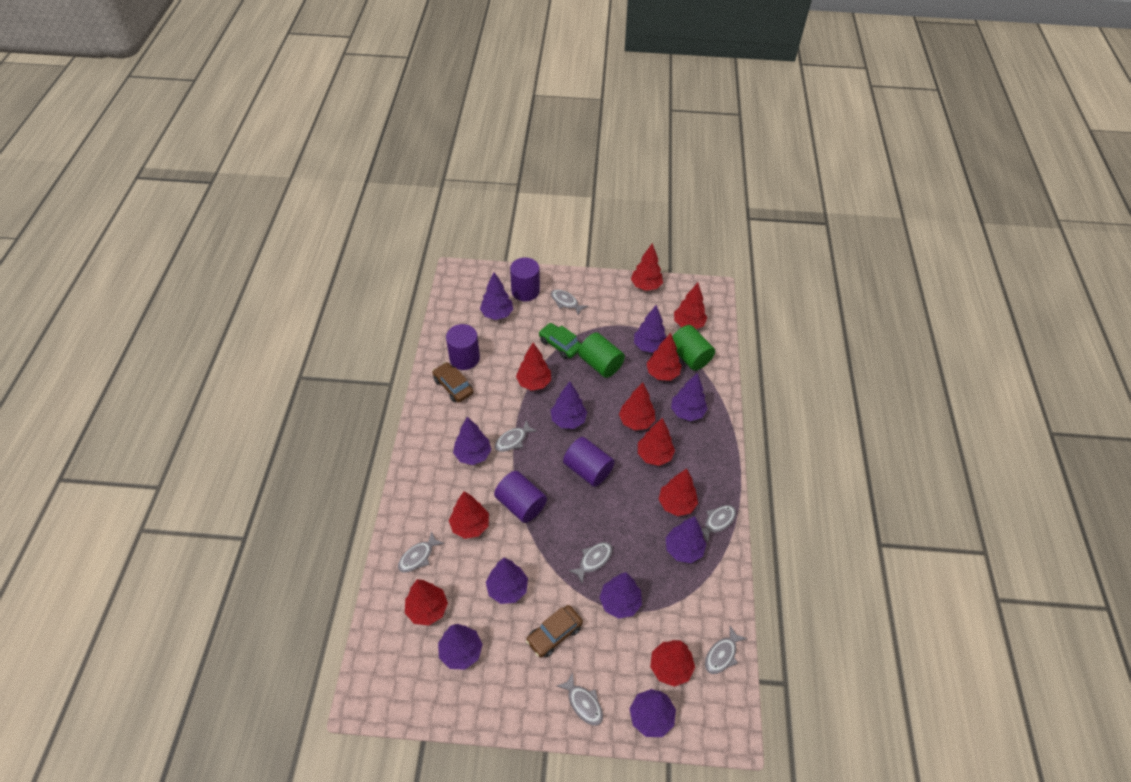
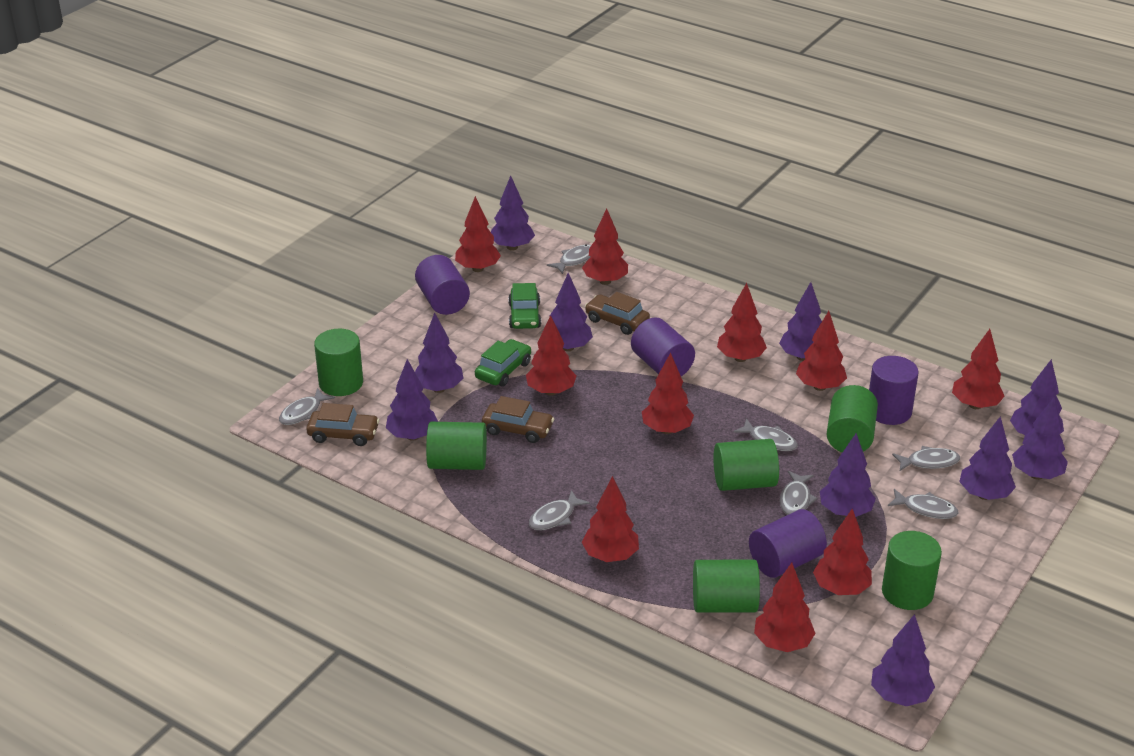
brown car: 2 -> 3
green car: 1 -> 2
green cylinder: 2 -> 6

